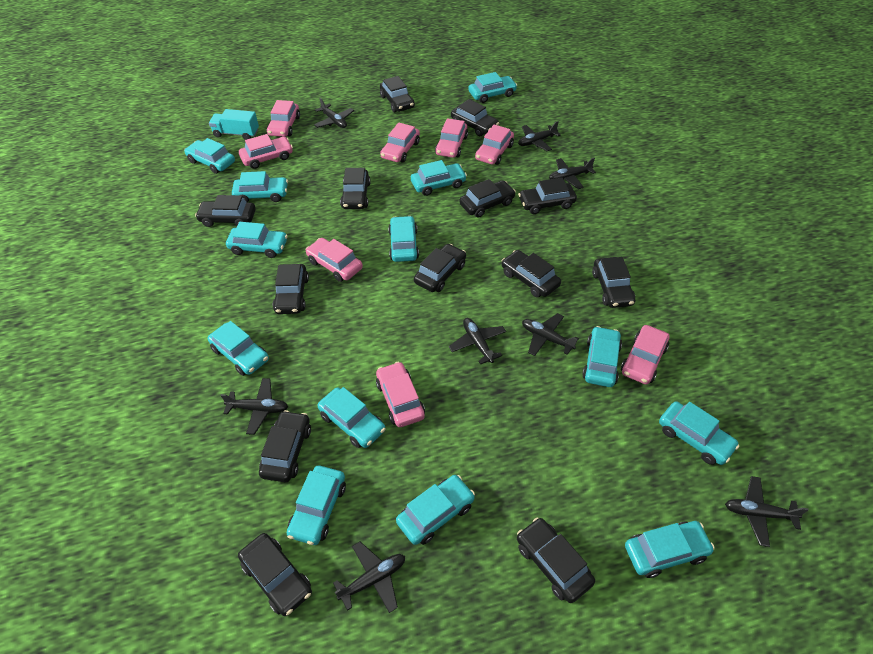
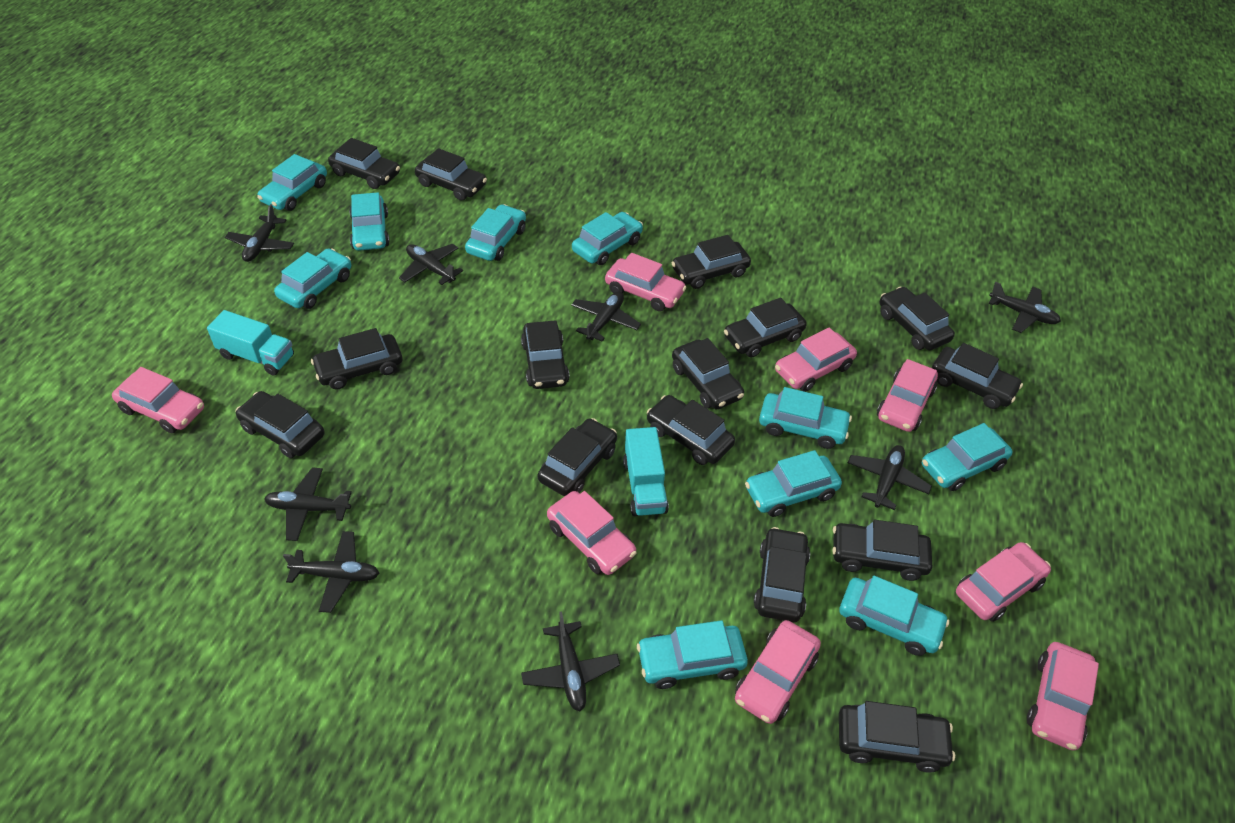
black car: 13 -> 15
turquoise car: 13 -> 10
turquoise truck: 1 -> 2

